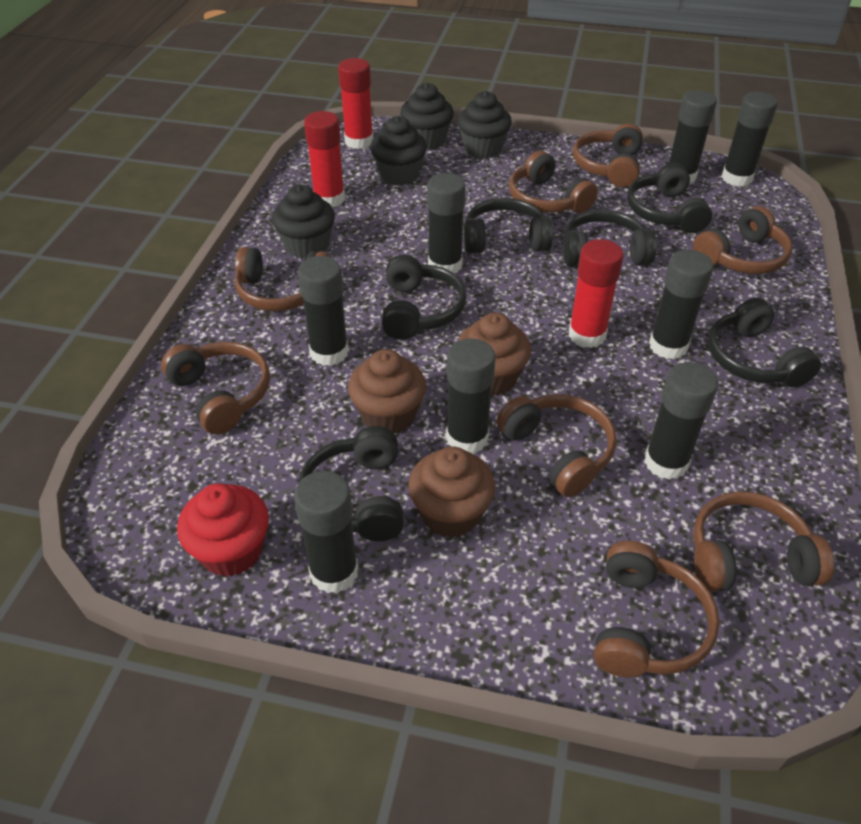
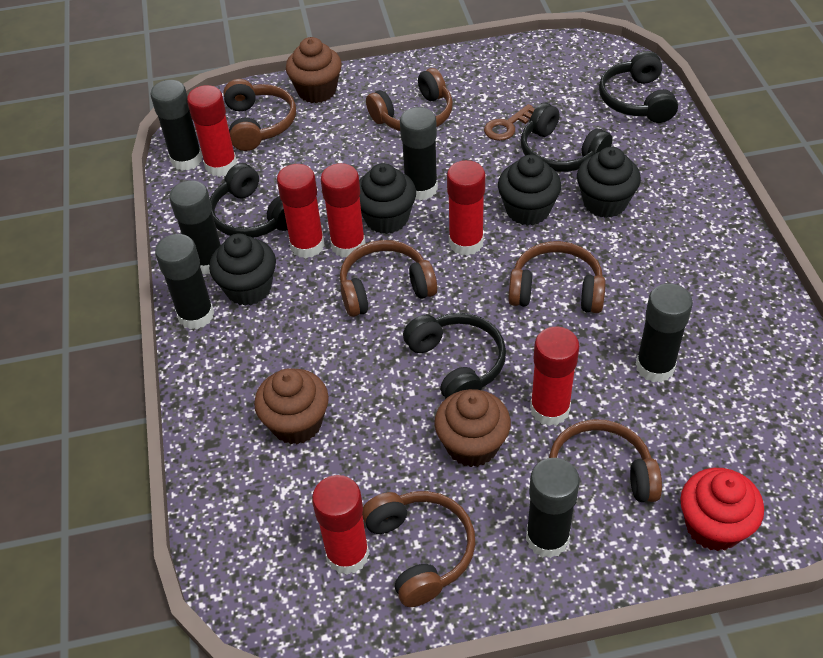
black glue stick: 8 -> 6
black headphones: 6 -> 4
brown headphones: 8 -> 6
brown key: 0 -> 1
red glue stick: 3 -> 6

